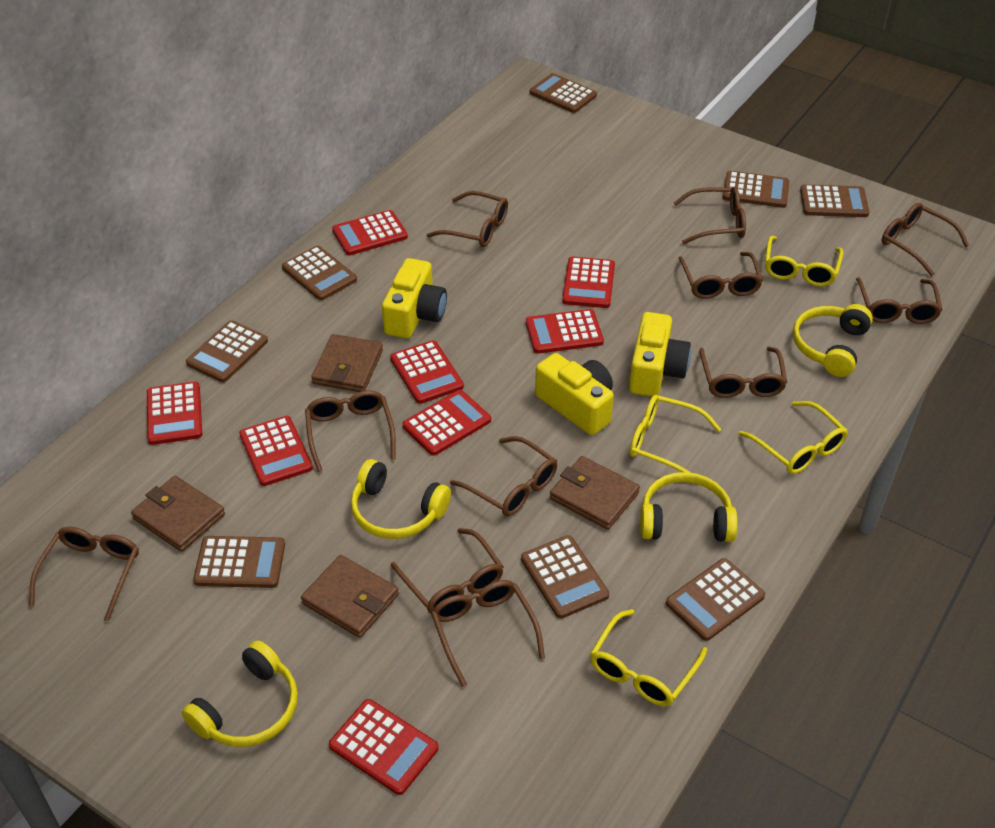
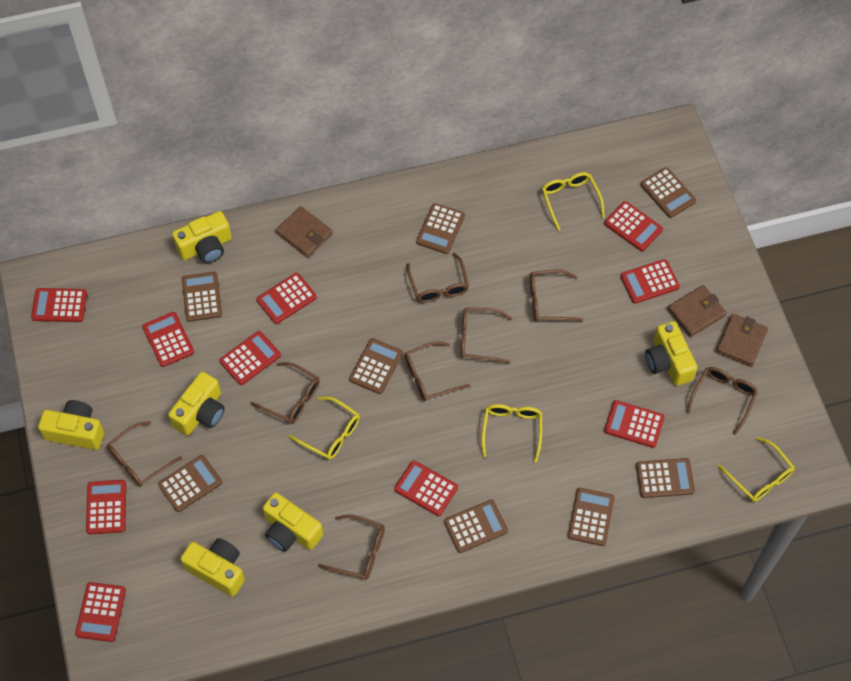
brown glasses: 11 -> 8
brown wallet: 4 -> 3
red calculator: 8 -> 10
yellow camera: 3 -> 6
yellow headphones: 4 -> 0

